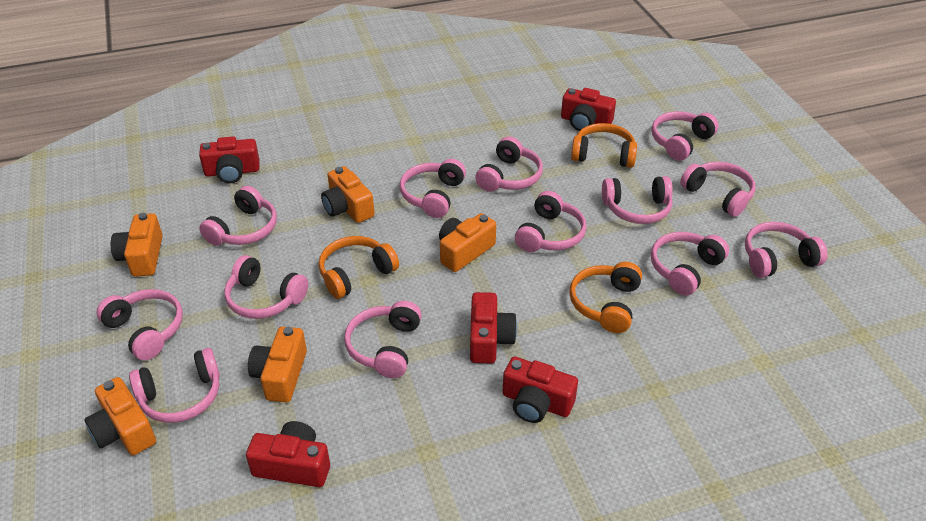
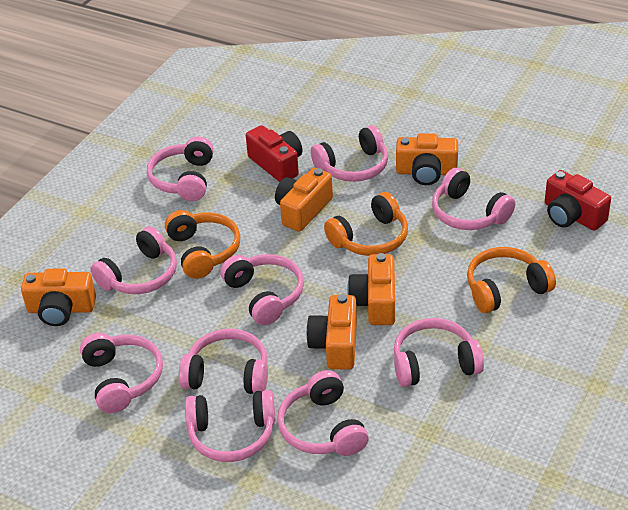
pink headphones: 13 -> 10
red camera: 5 -> 2

